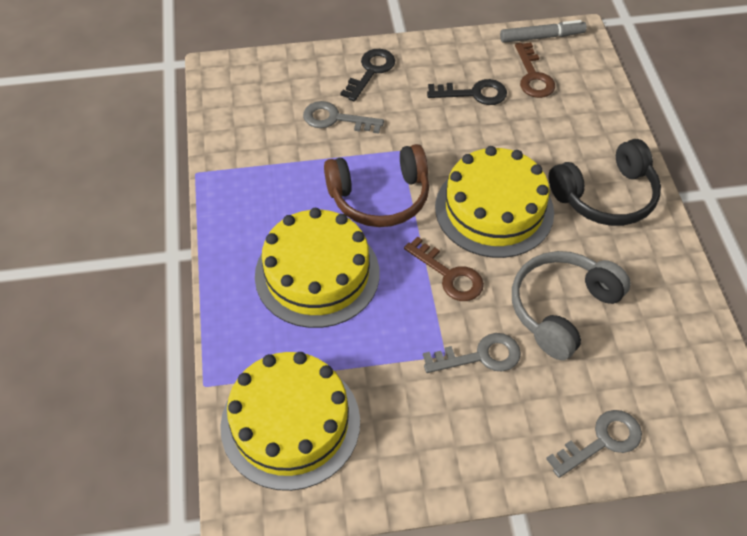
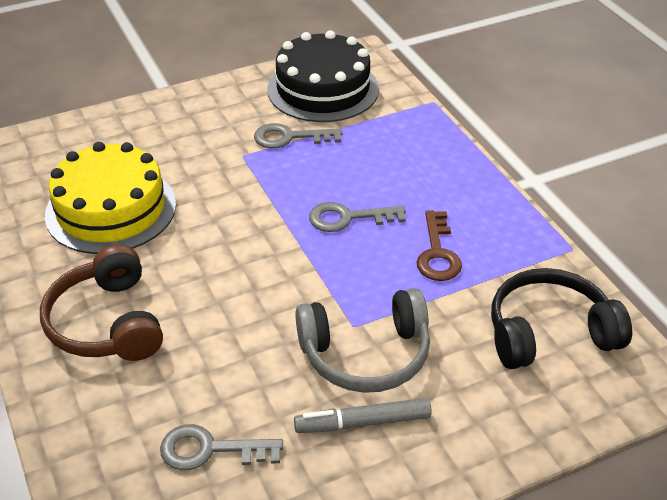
black cake: 0 -> 1
black key: 2 -> 0
brown key: 2 -> 1
yellow cake: 3 -> 1

